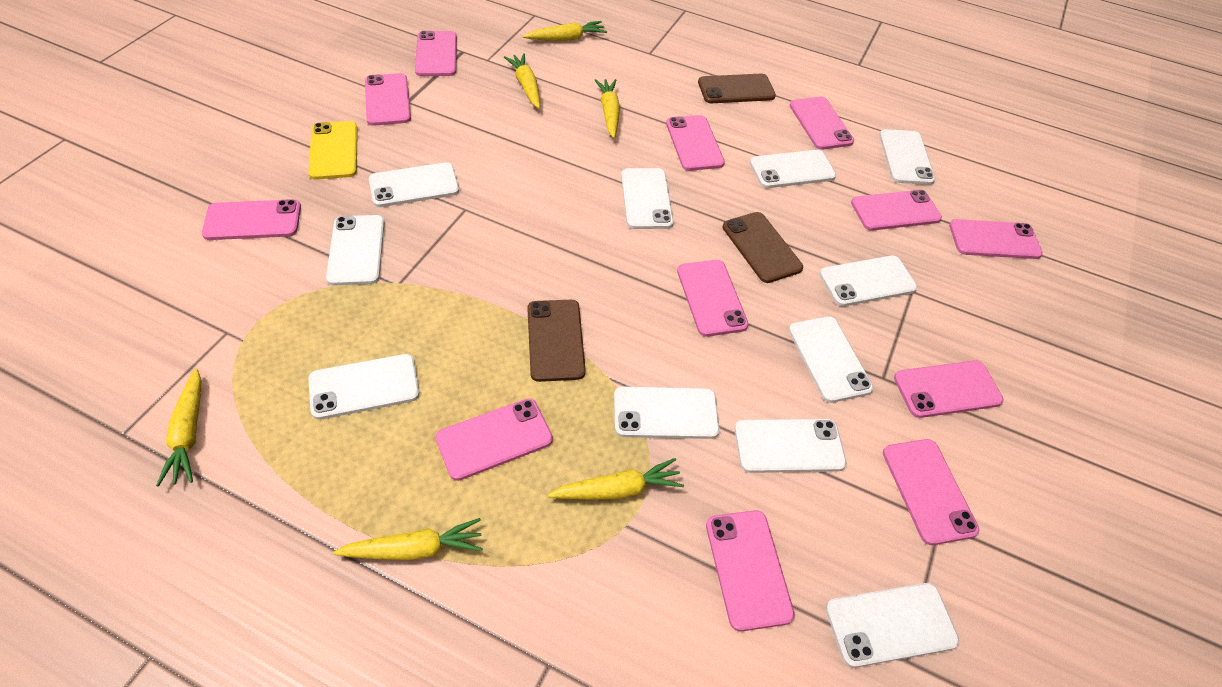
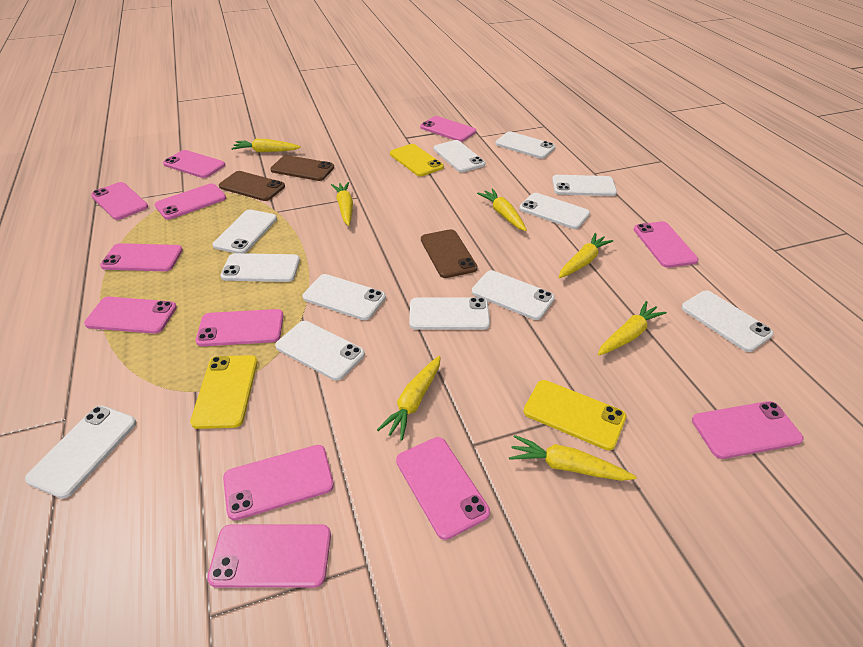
white phone: 11 -> 12
yellow carrot: 6 -> 7
yellow phone: 1 -> 3

